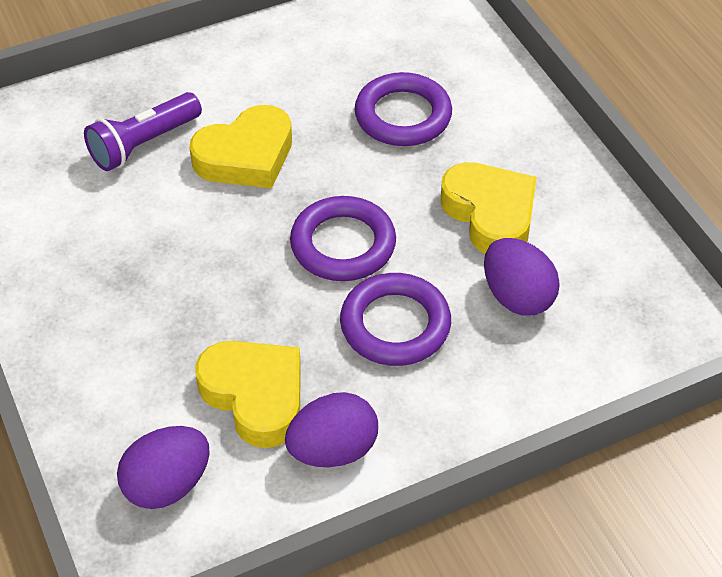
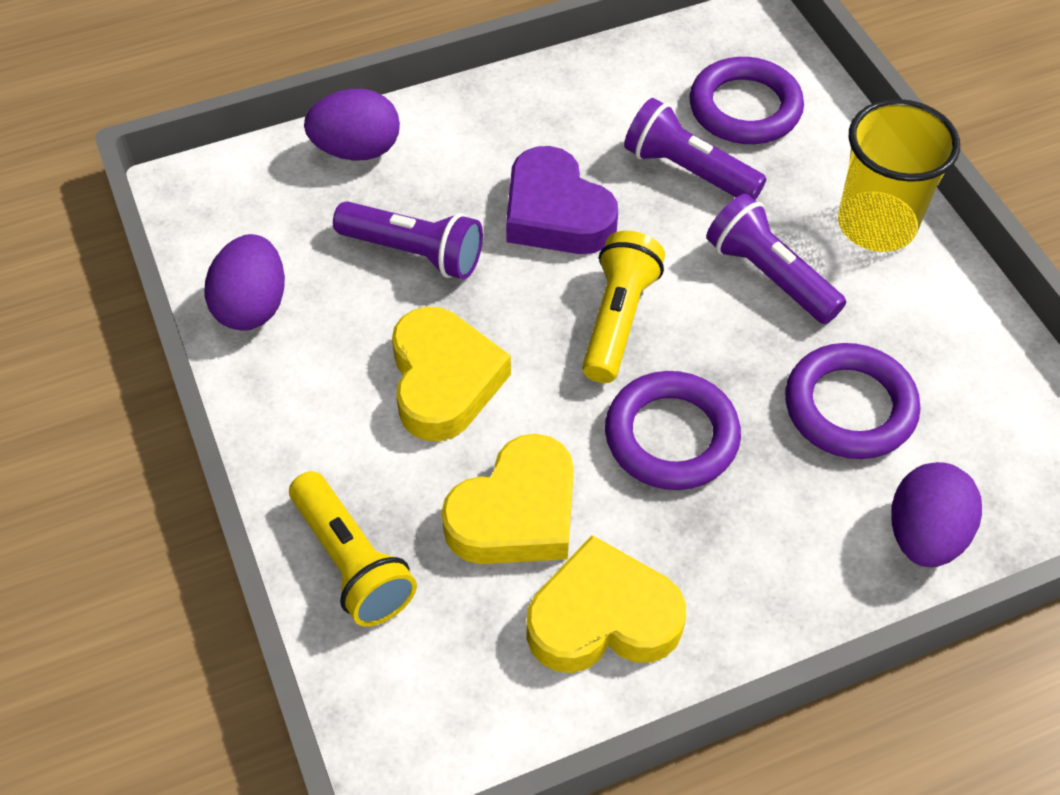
purple flashlight: 1 -> 3
purple heart: 0 -> 1
yellow cup: 0 -> 1
yellow flashlight: 0 -> 2

